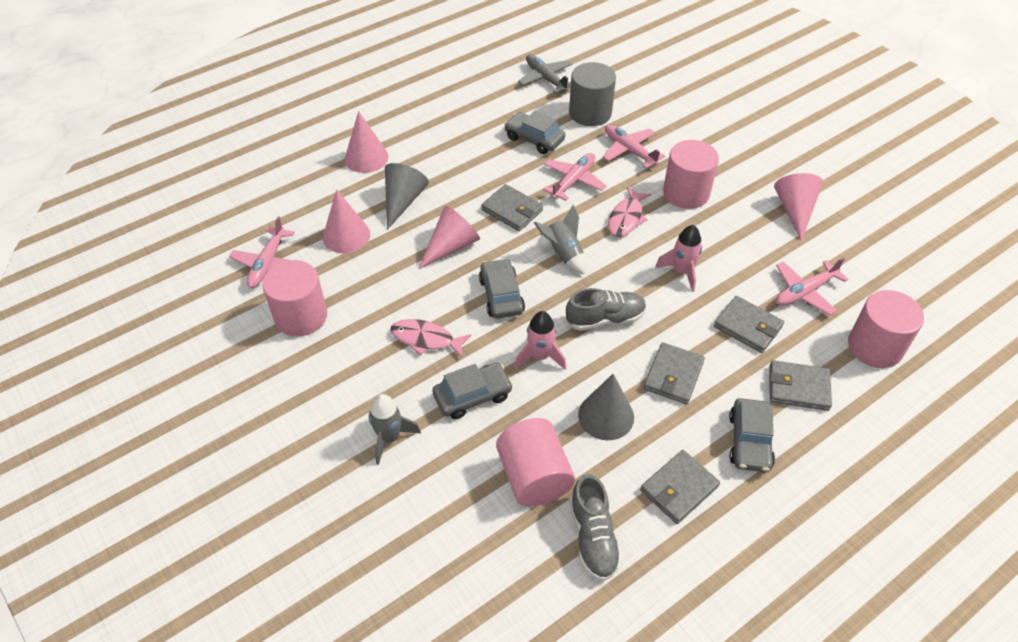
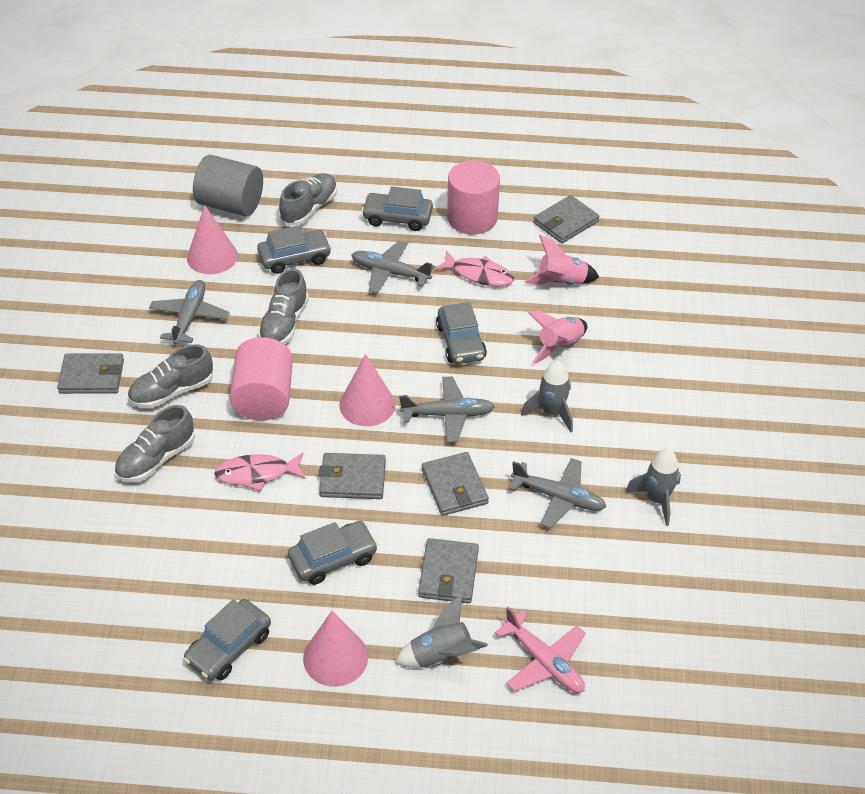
grey car: 4 -> 5
grey cone: 2 -> 0
grey plane: 1 -> 4
grey rocket: 2 -> 3
grey shoe: 2 -> 4
pink cone: 4 -> 3
pink cylinder: 4 -> 2
pink plane: 4 -> 1

